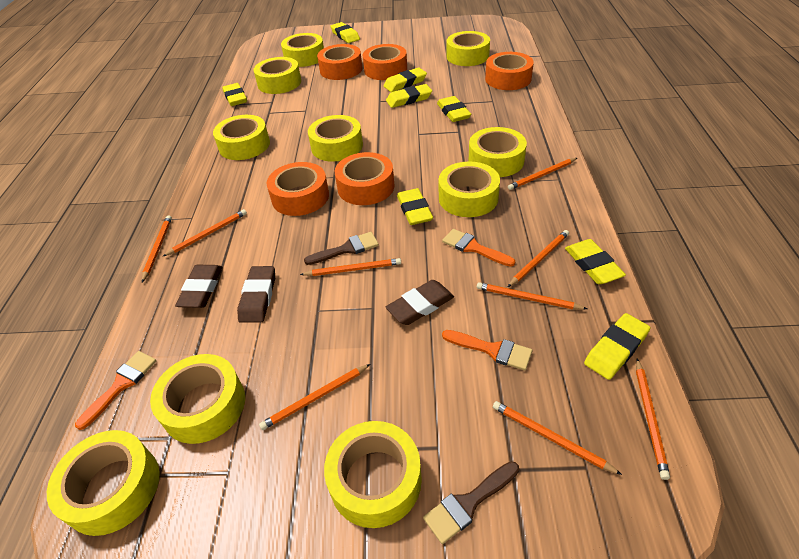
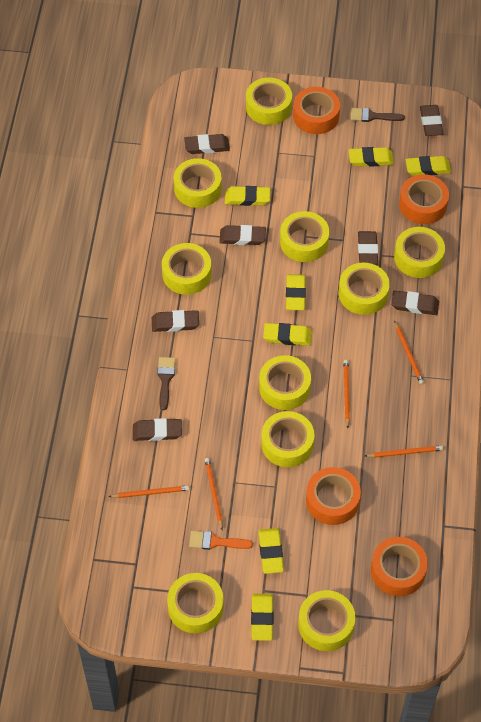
brown eraser: 3 -> 7
orange brush: 3 -> 1
orange pencil: 9 -> 5
orange tape: 5 -> 4
yellow eraser: 8 -> 7

